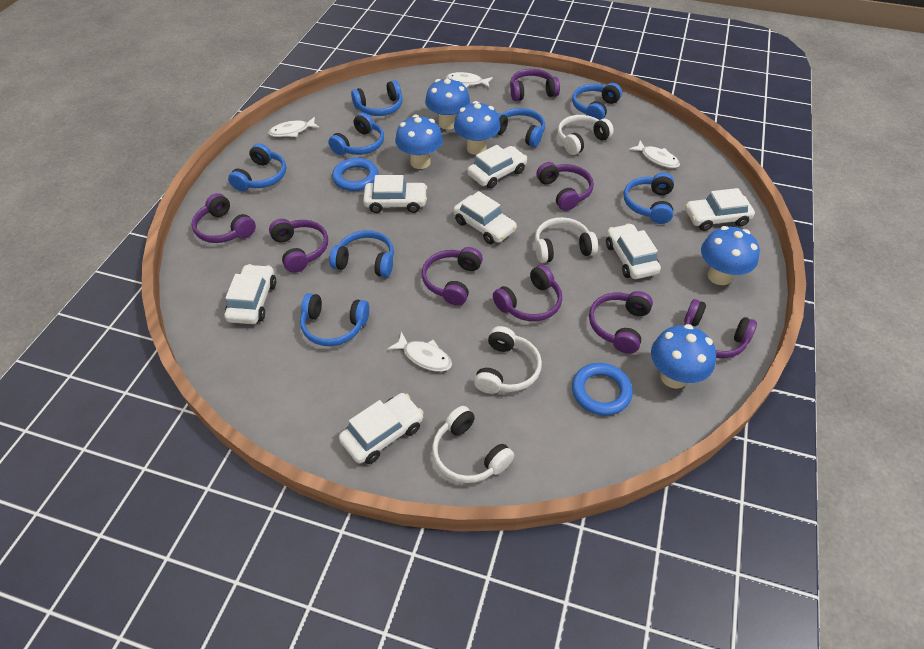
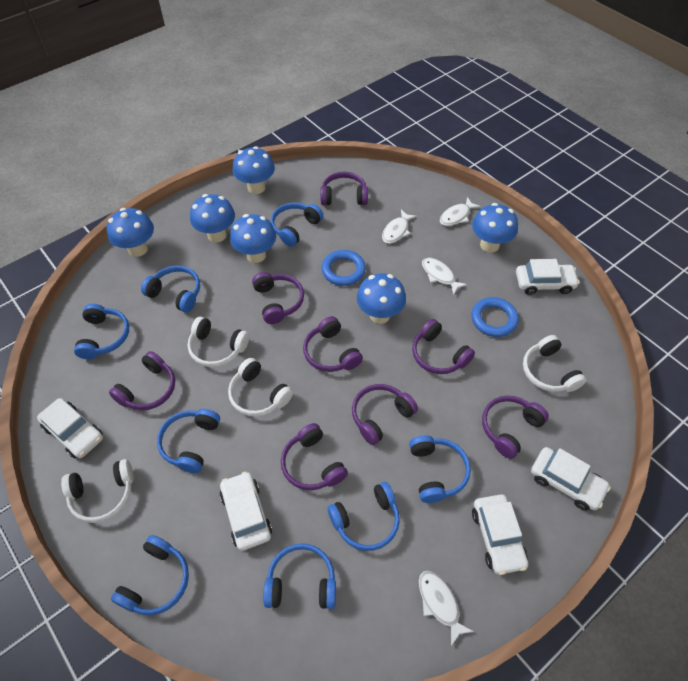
blue mushroom: 5 -> 6
white car: 7 -> 5

